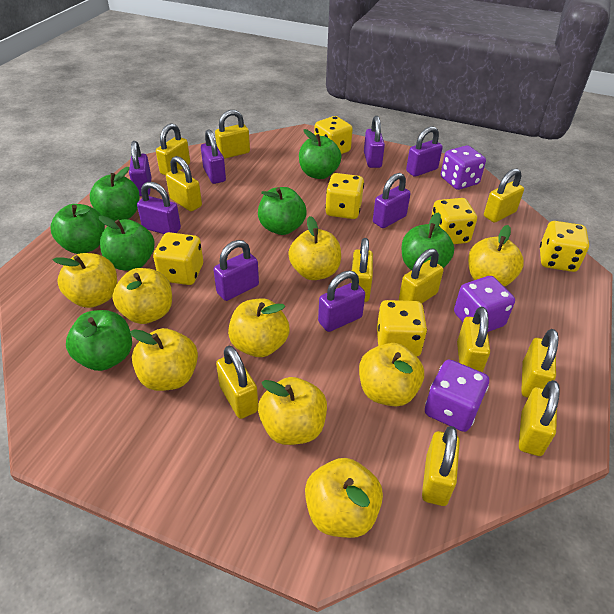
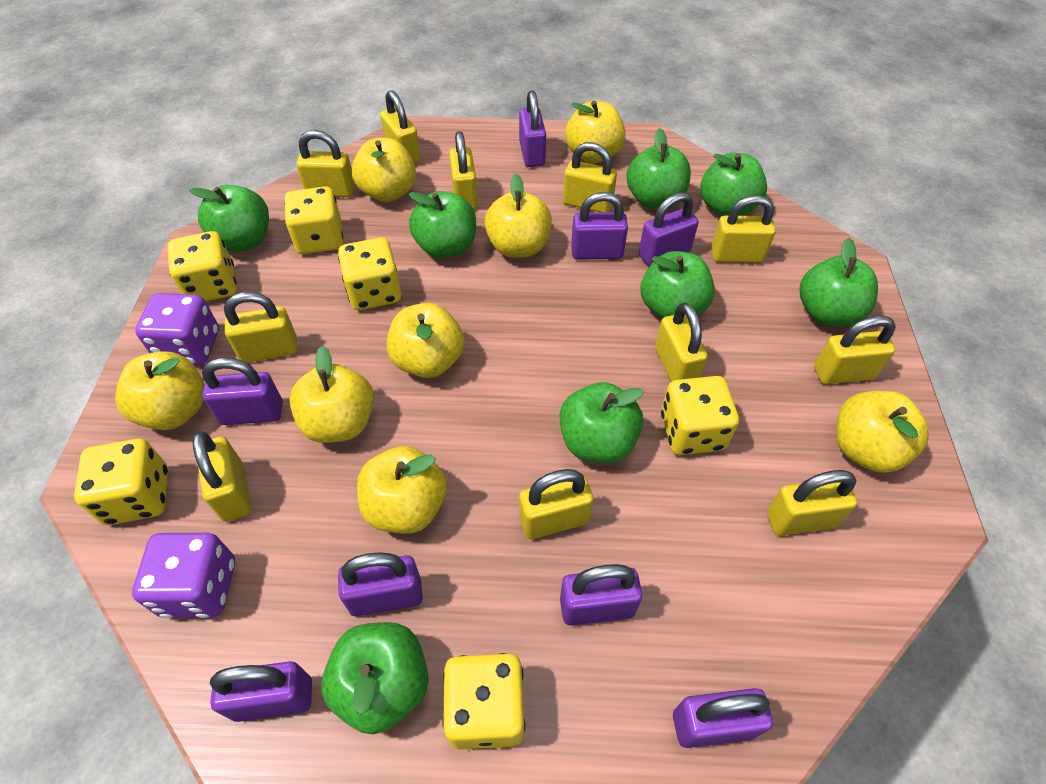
green apple: 7 -> 8
purple dice: 3 -> 2
yellow apple: 9 -> 8

